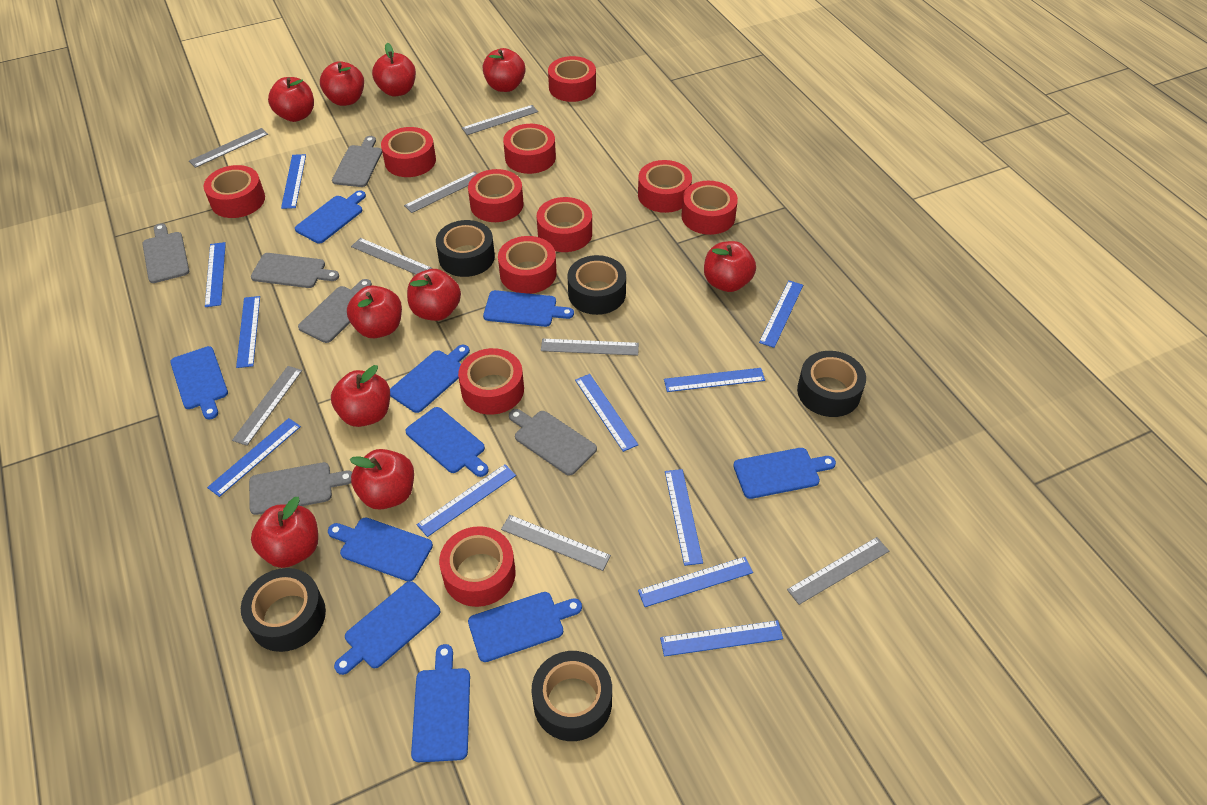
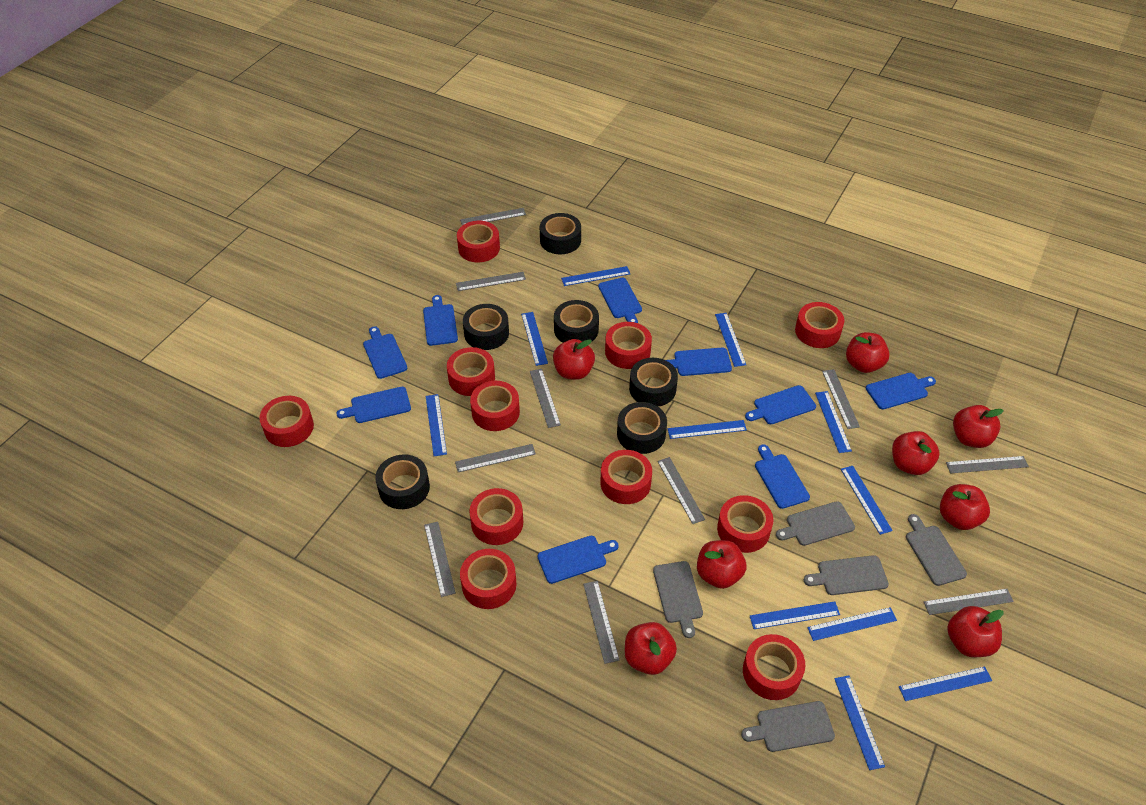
black tape: 5 -> 6
blue cutting board: 10 -> 9
grey cutting board: 6 -> 5
grey ruler: 8 -> 10
red apple: 10 -> 8

